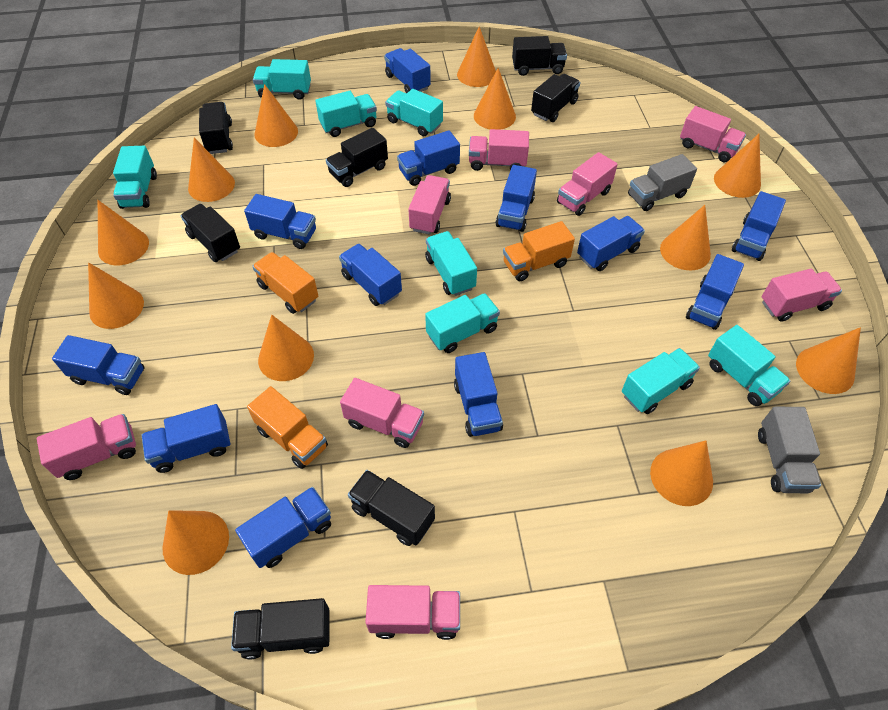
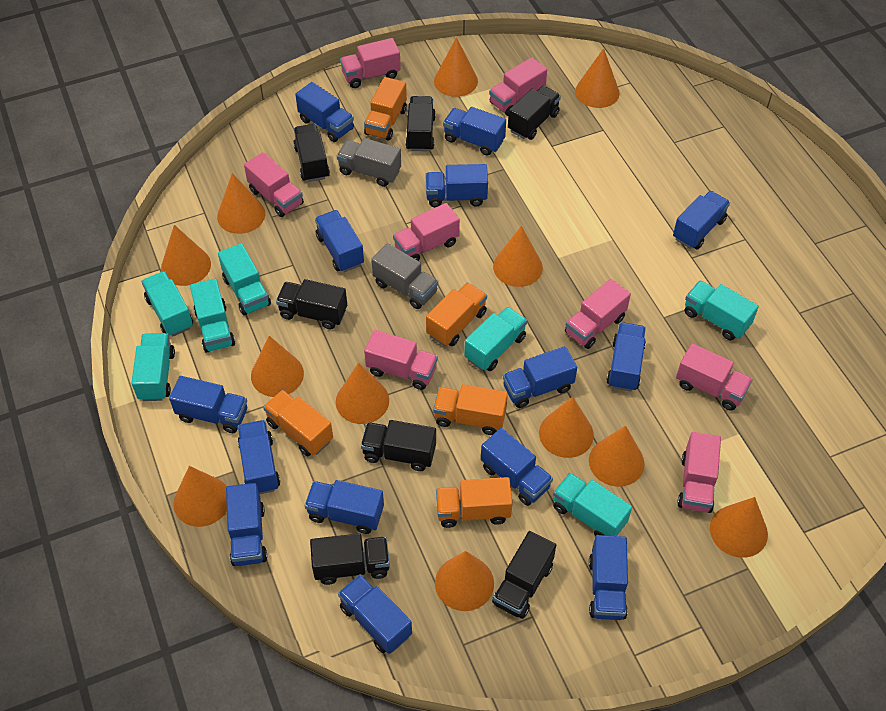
blue truck: 12 -> 14
orange truck: 3 -> 5
turquoise truck: 8 -> 7

